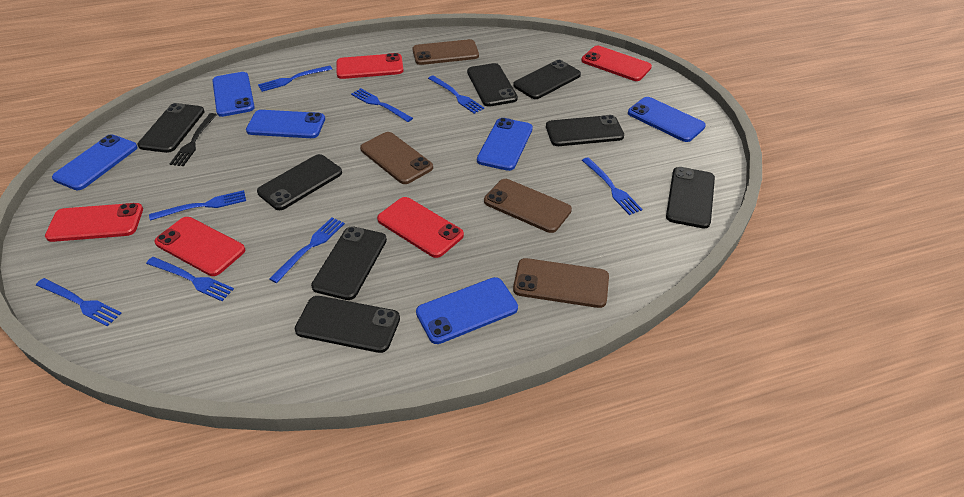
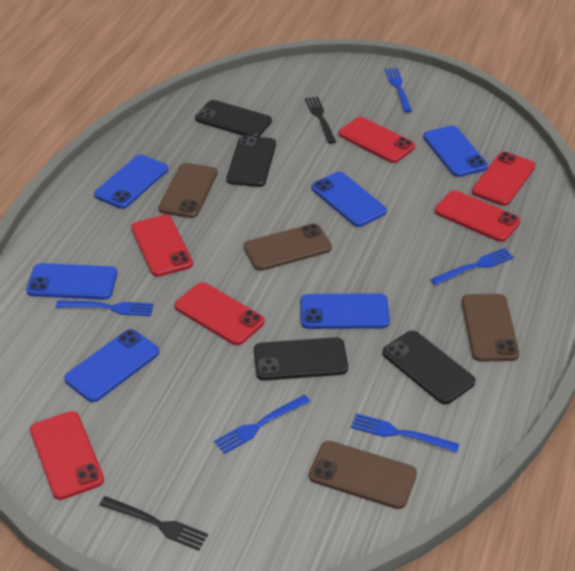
black fork: 1 -> 2
black phone: 8 -> 4
blue fork: 8 -> 5
red phone: 5 -> 6

